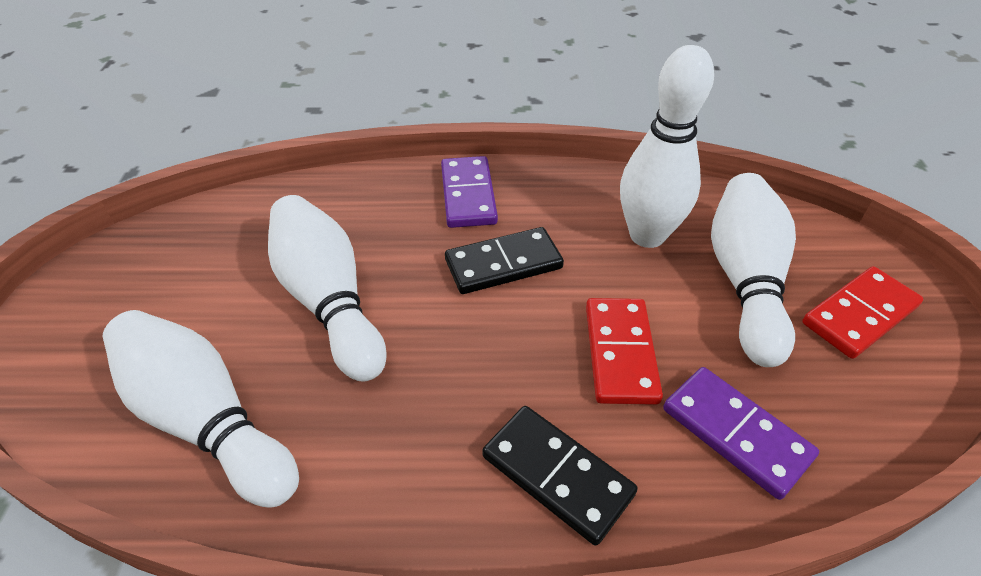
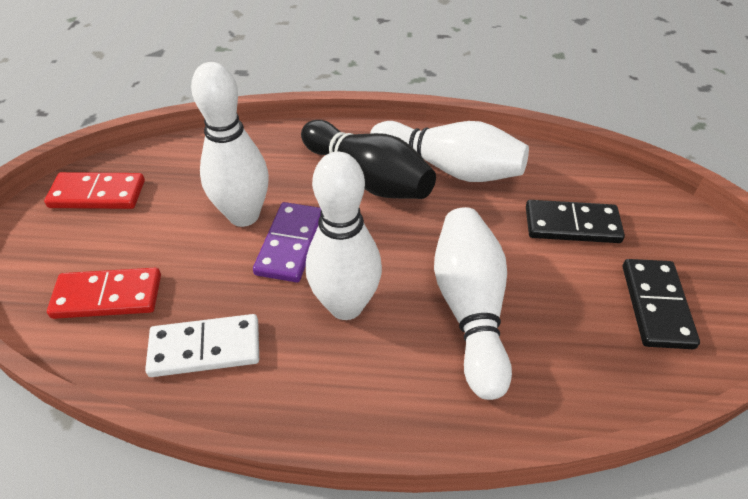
black bowling pin: 0 -> 1
purple domino: 2 -> 1
white domino: 0 -> 1

